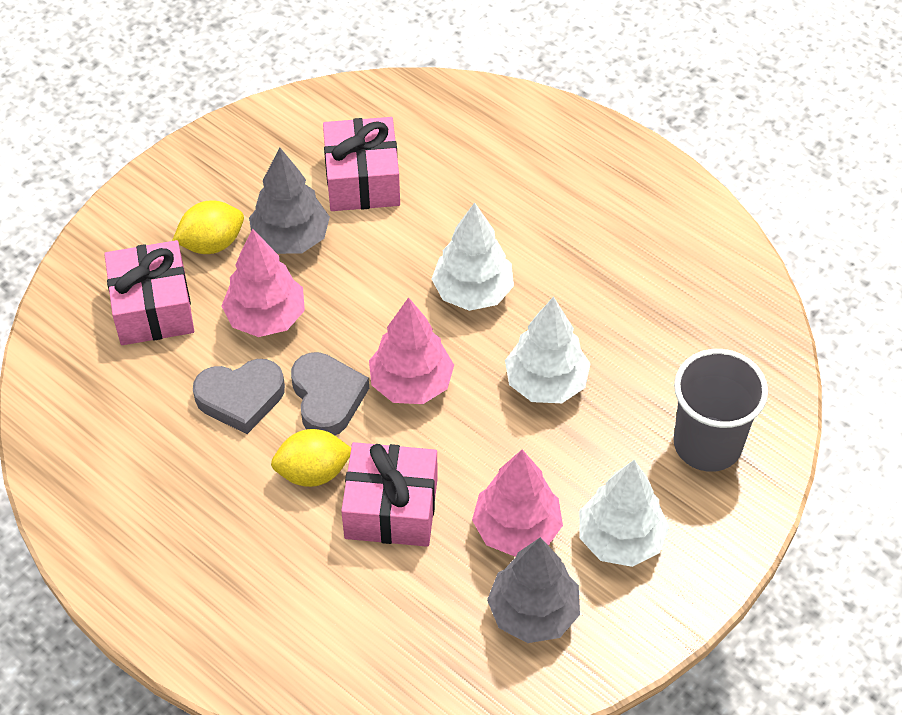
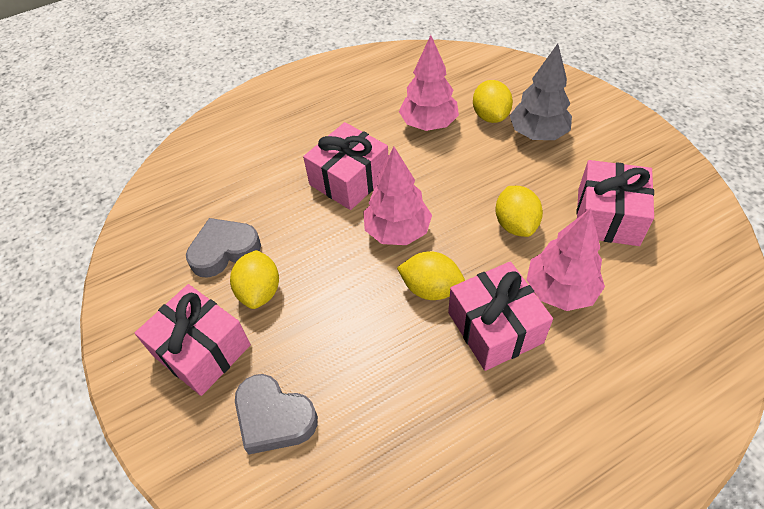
grey cup: 1 -> 0
grey tree: 2 -> 1
pink gift: 3 -> 4
white tree: 3 -> 0
yellow lemon: 2 -> 4

